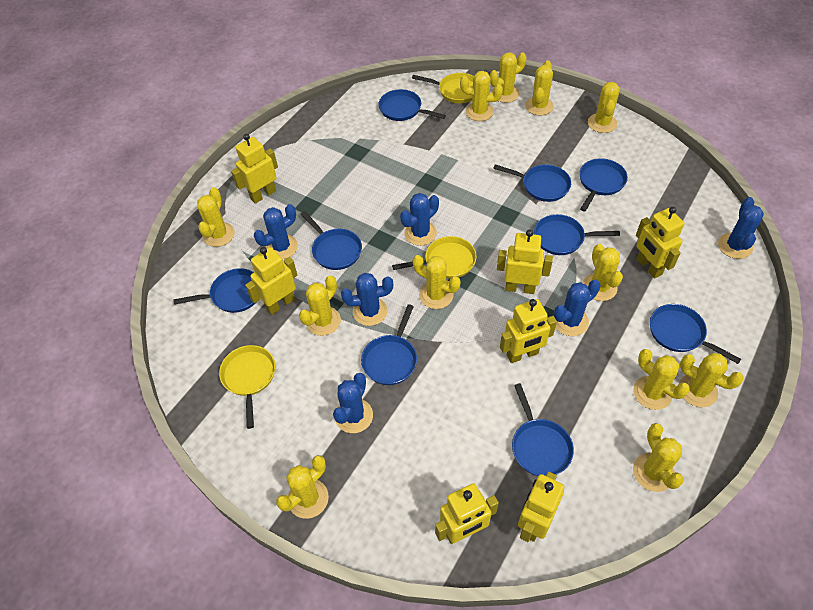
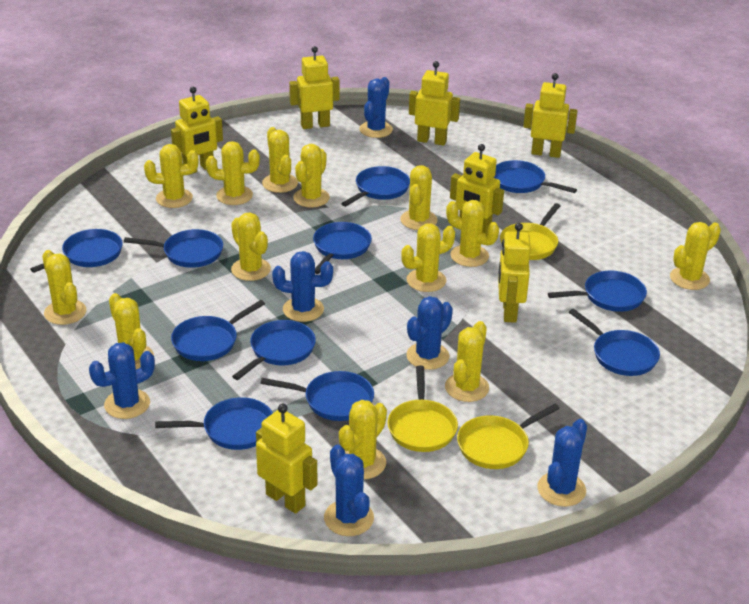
blue pan: 9 -> 11
yellow cactus: 12 -> 13

